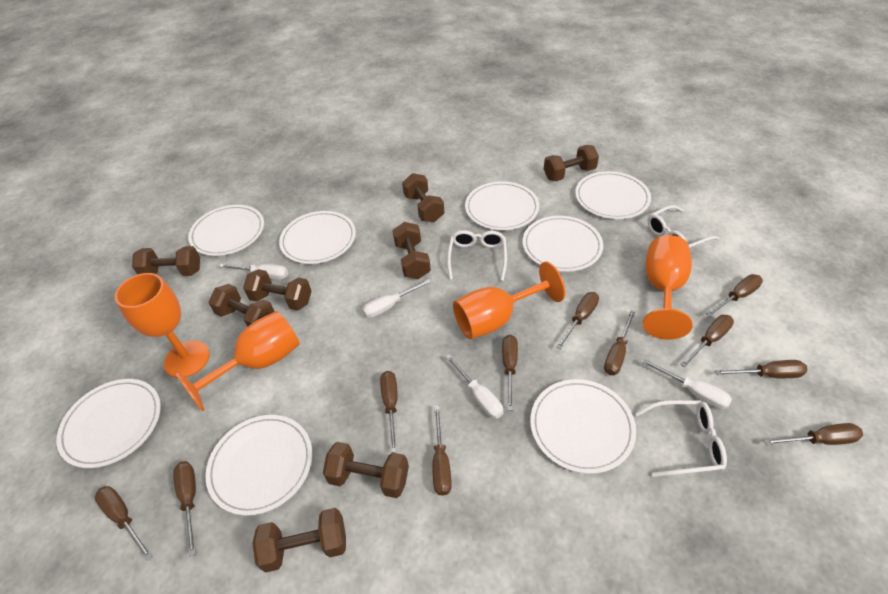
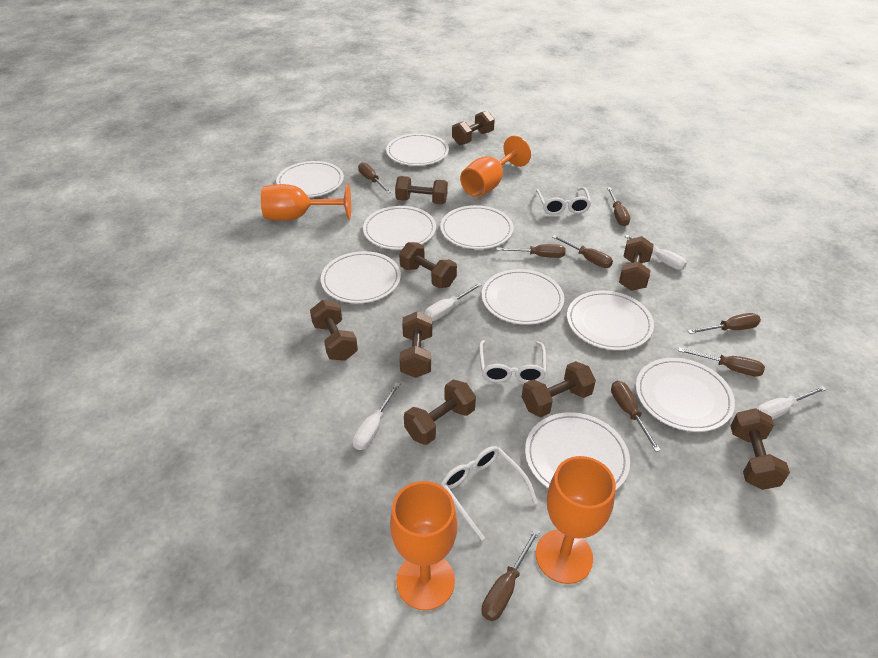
brown dumbbell: 8 -> 9
brown screwdriver: 11 -> 8
white plate: 8 -> 9

